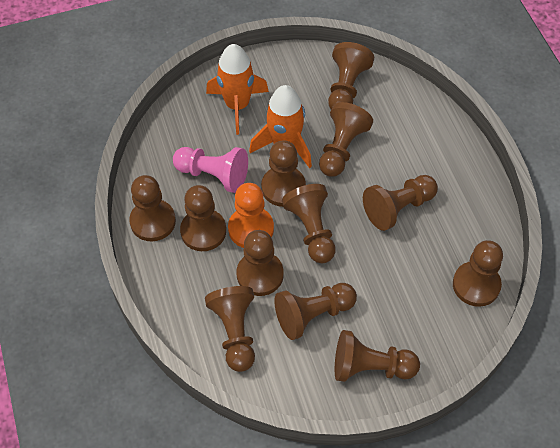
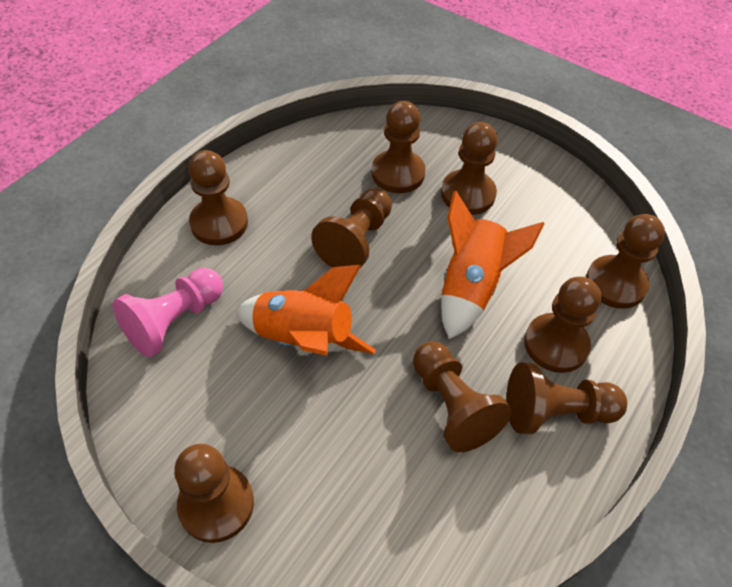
brown pawn: 12 -> 9
orange pawn: 1 -> 0

